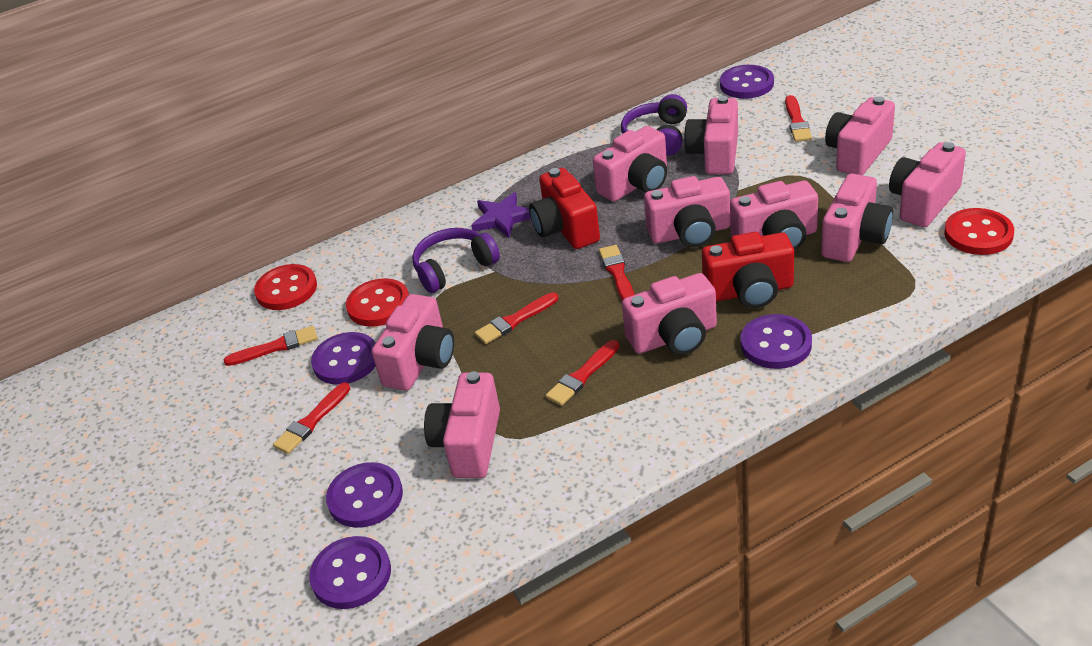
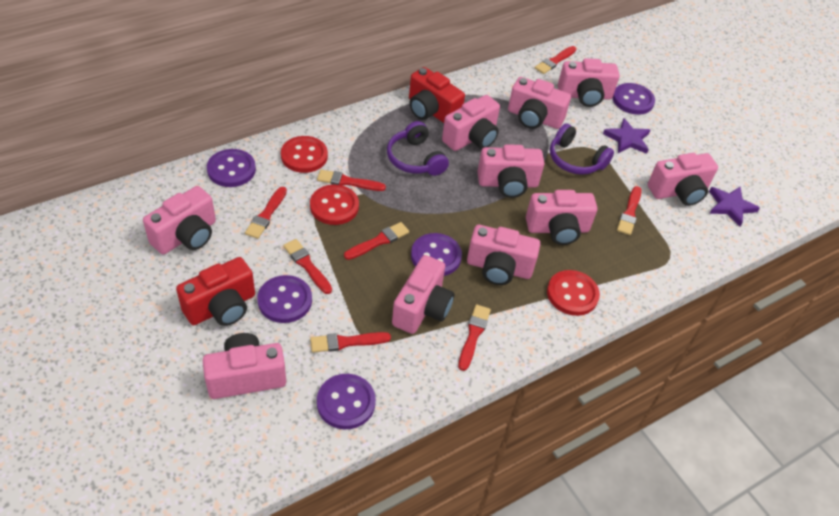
purple star: 1 -> 2
red brush: 6 -> 8

